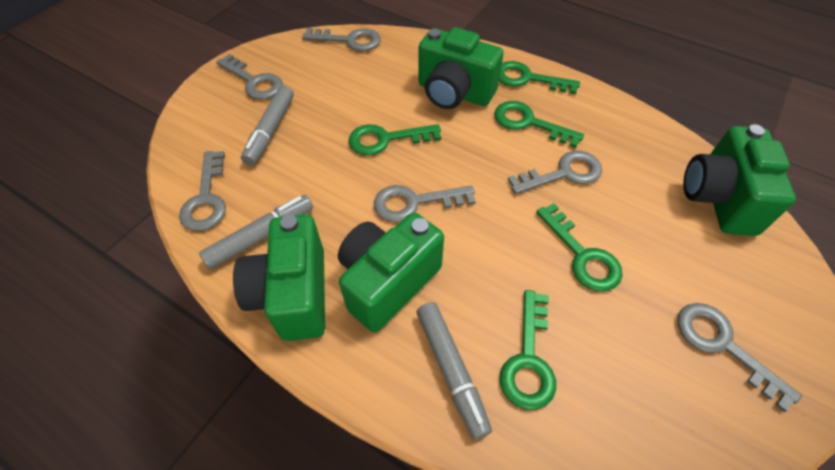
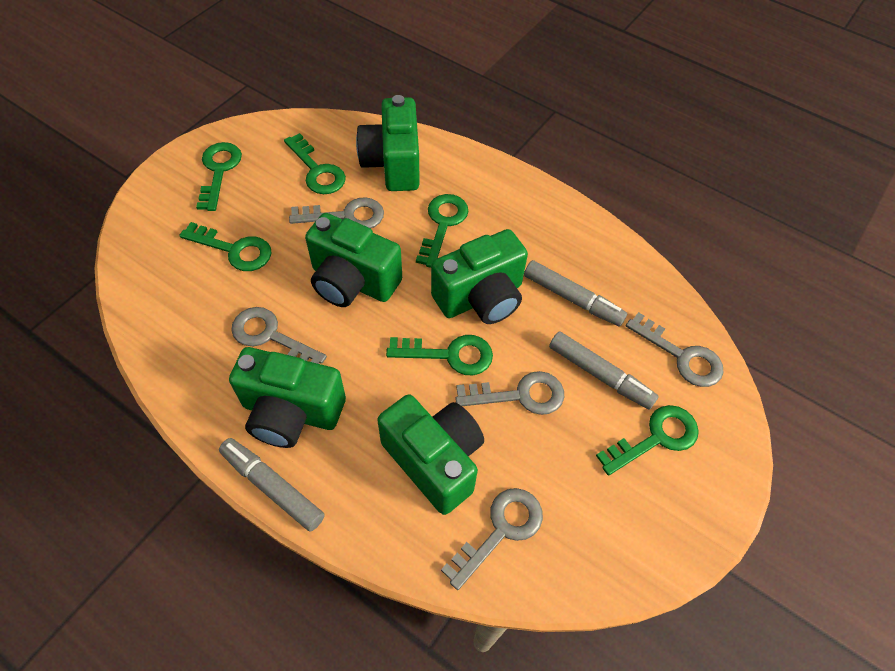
green camera: 4 -> 5
green key: 5 -> 6
grey key: 6 -> 5

